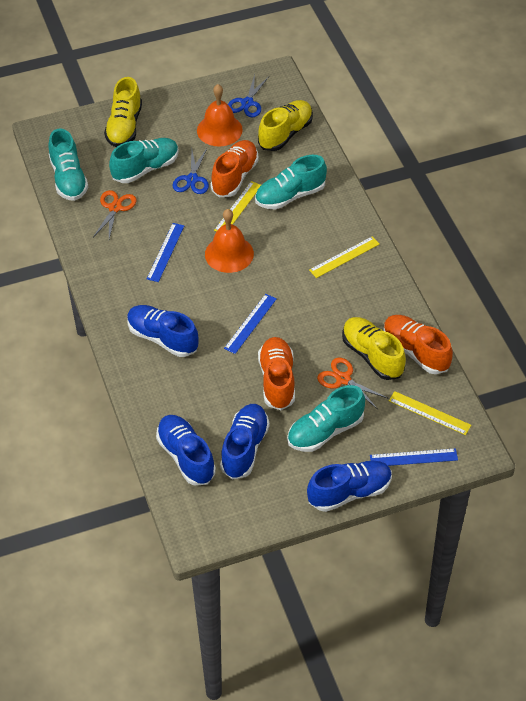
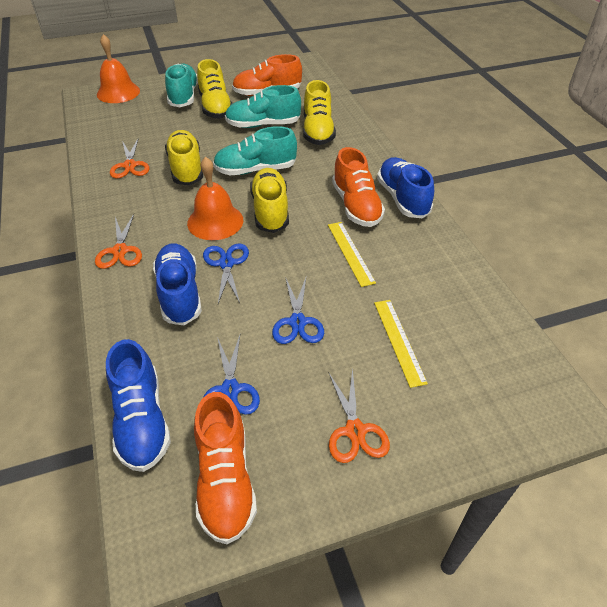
blue ruler: 3 -> 0
blue scissors: 2 -> 3
blue shoe: 4 -> 3
orange scissors: 2 -> 3
turquoise shoe: 4 -> 3
yellow ruler: 3 -> 2
yellow shoe: 3 -> 4

